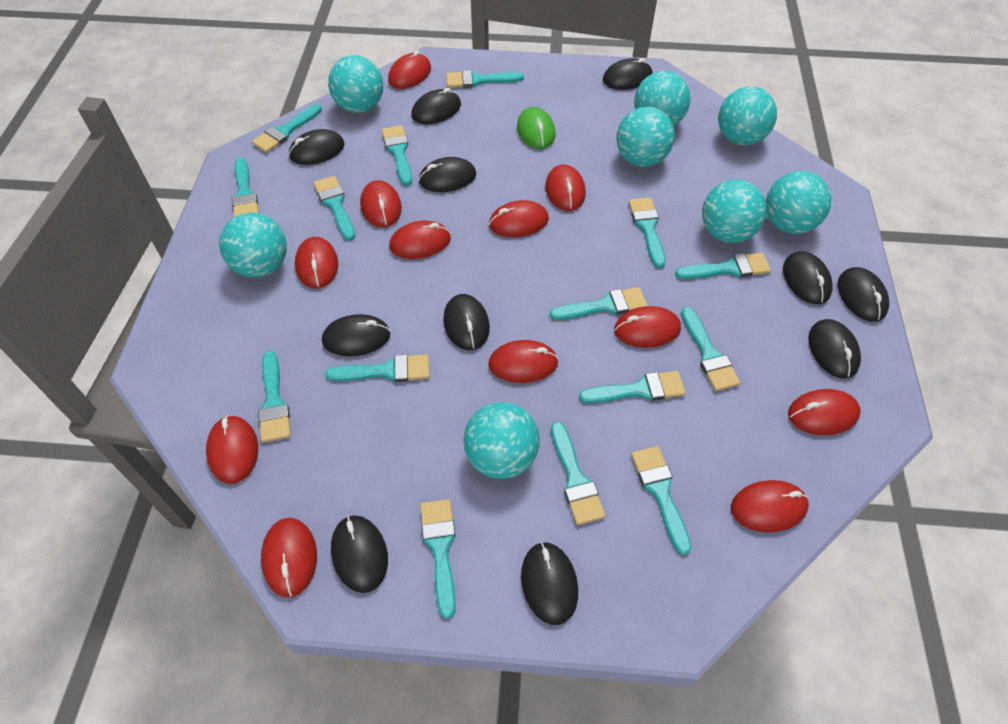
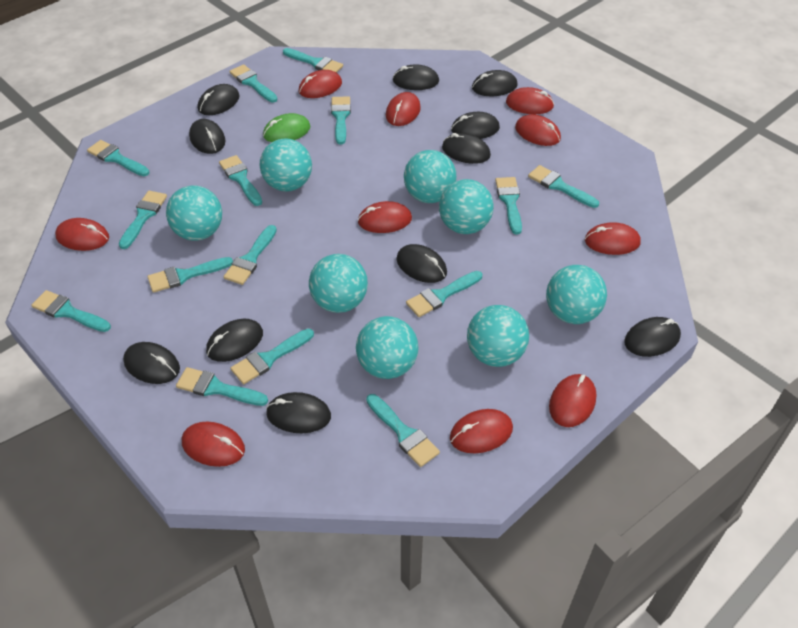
red mouse: 12 -> 10

